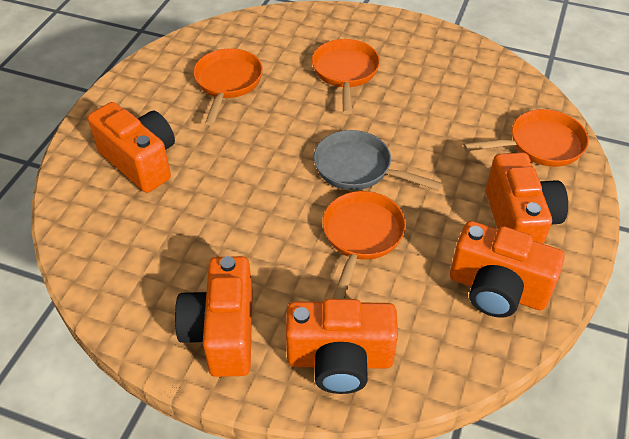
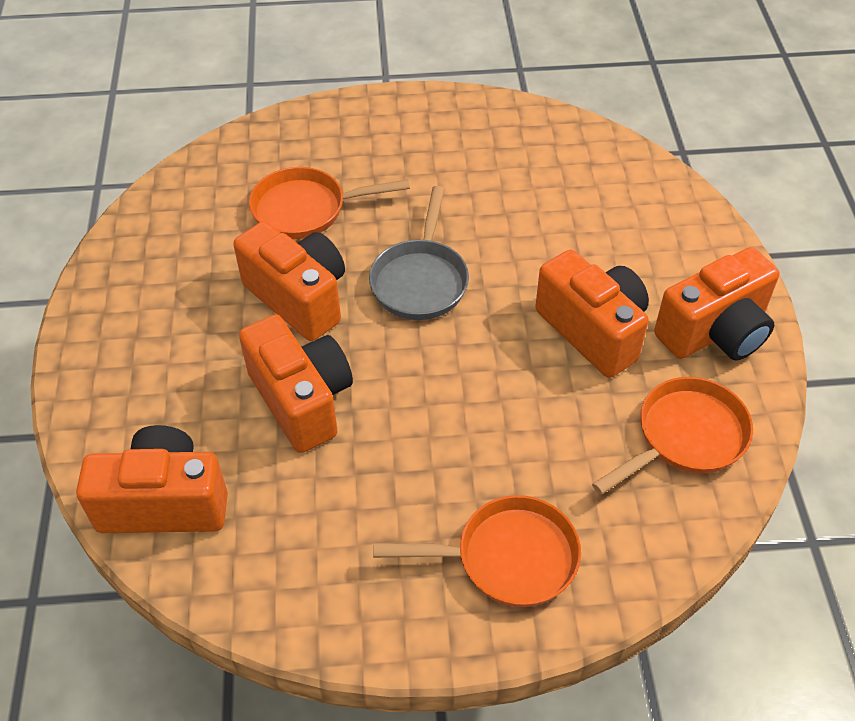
orange pan: 4 -> 3

